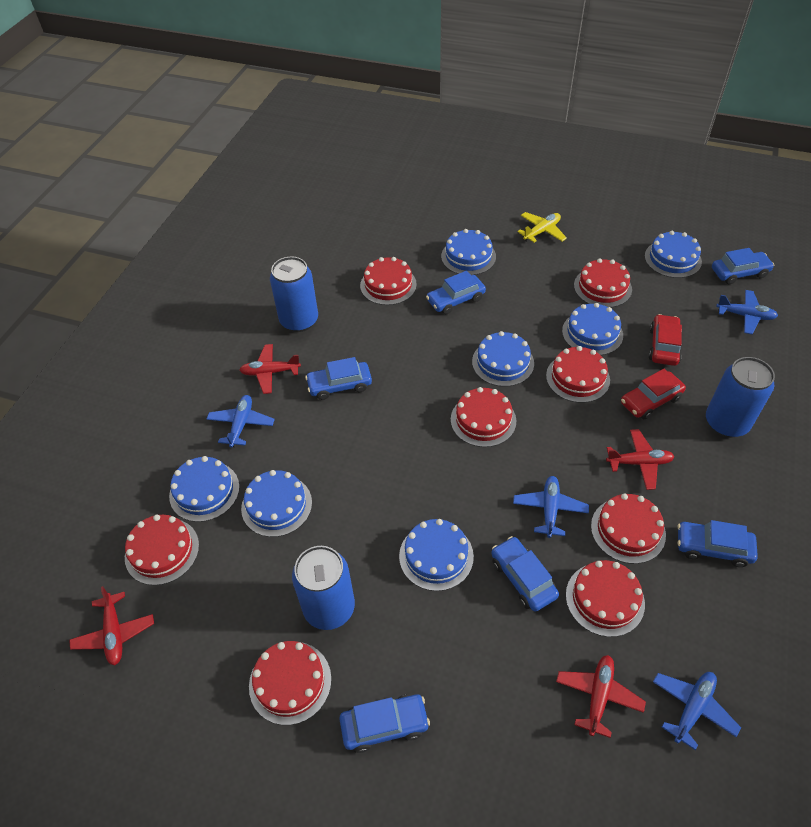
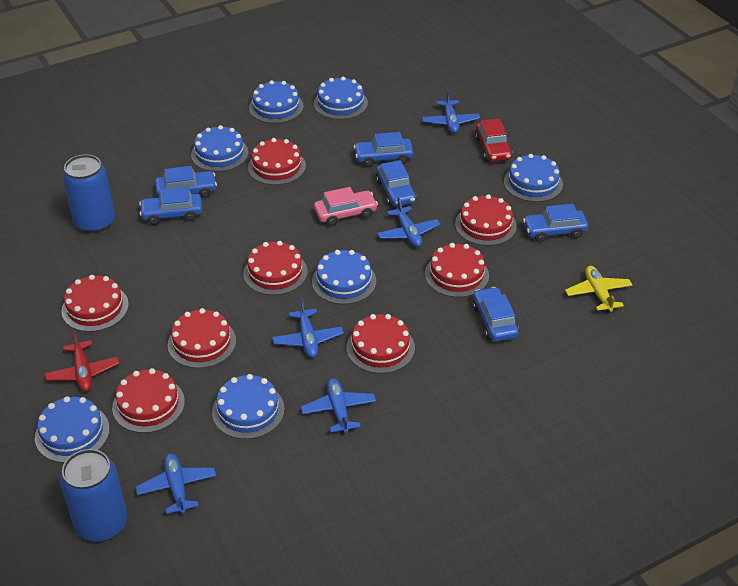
blue can: 3 -> 2
blue plane: 4 -> 5
pink car: 0 -> 1
red car: 2 -> 1
red plane: 4 -> 1

